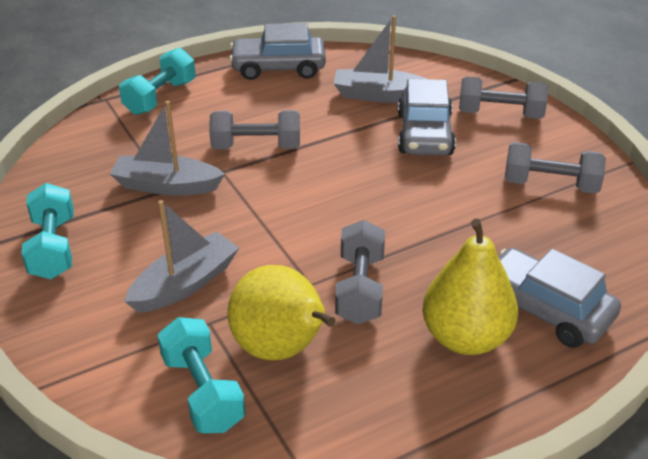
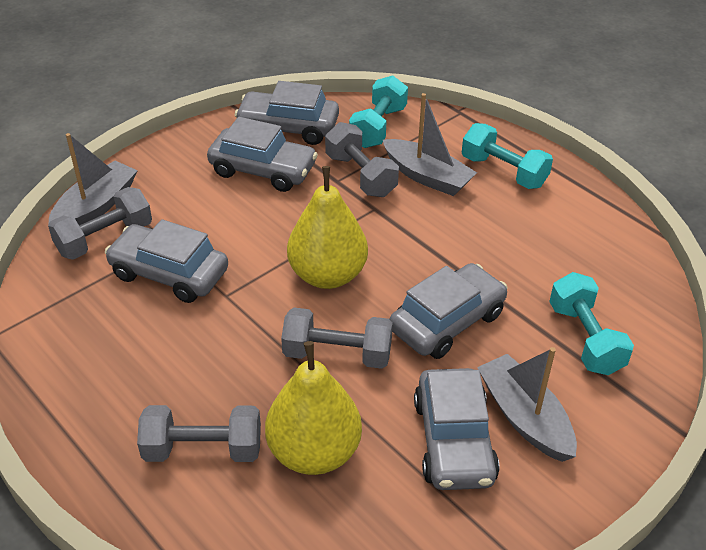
grey car: 3 -> 5

